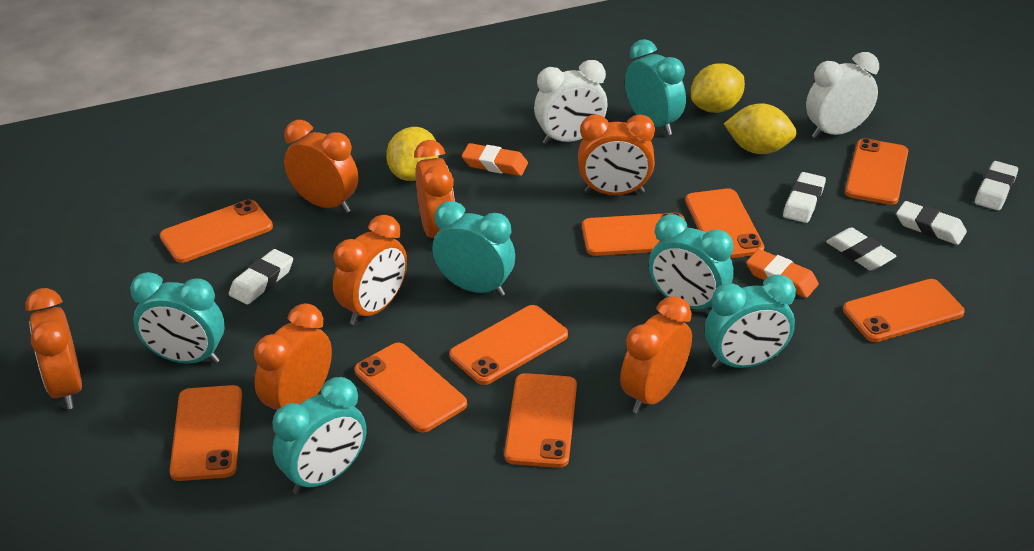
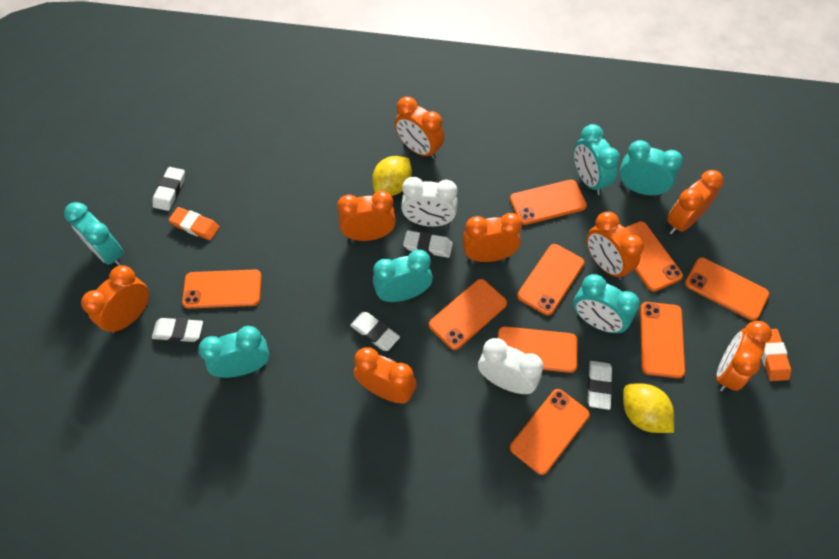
orange clock: 7 -> 8
yellow lemon: 3 -> 2

